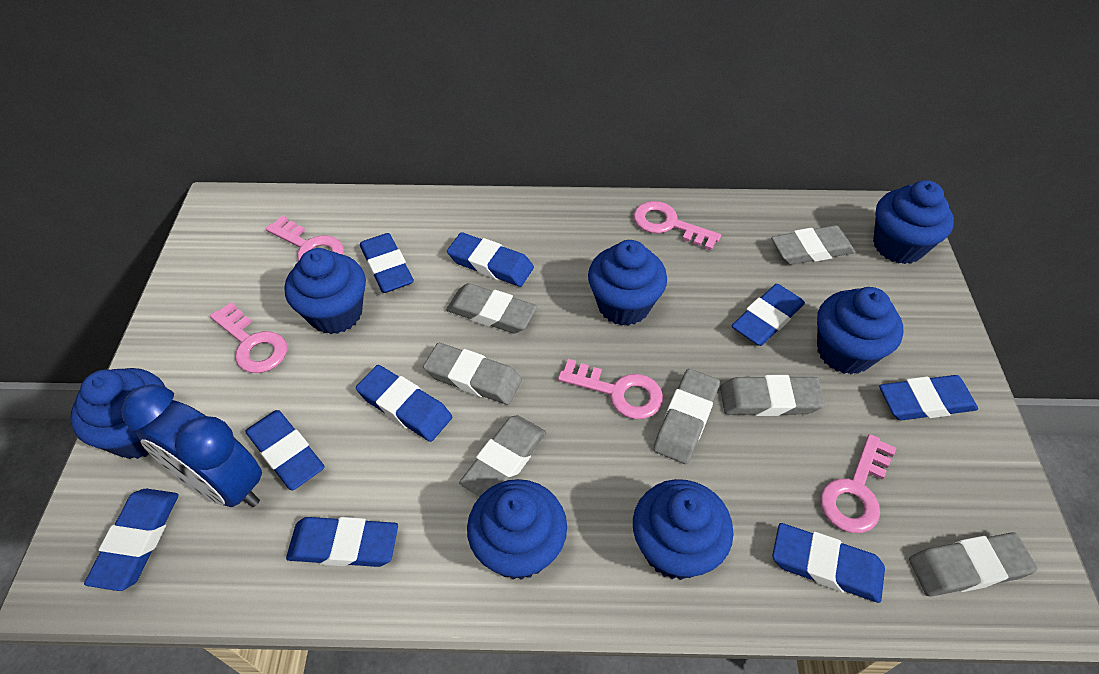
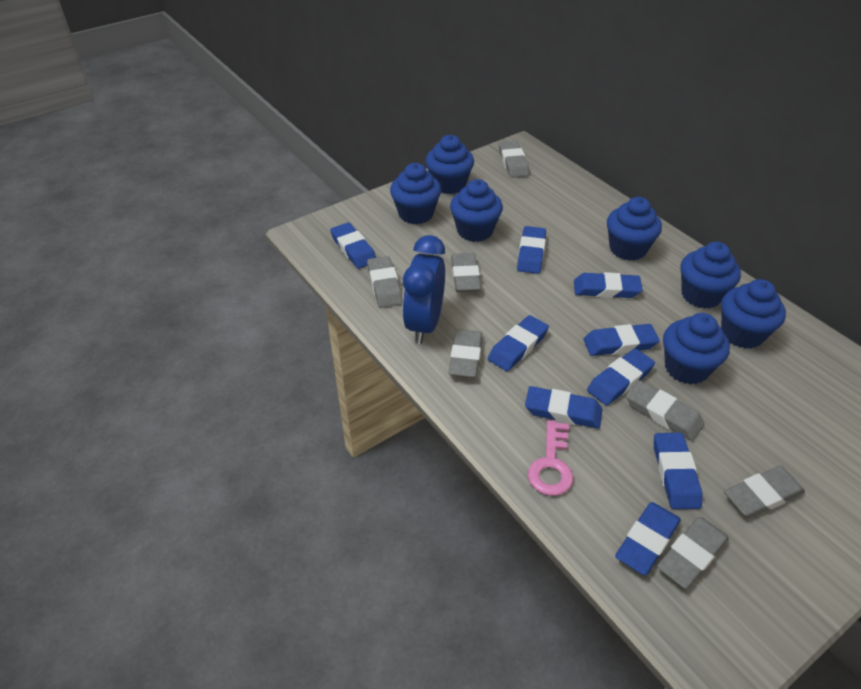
pink key: 5 -> 1

